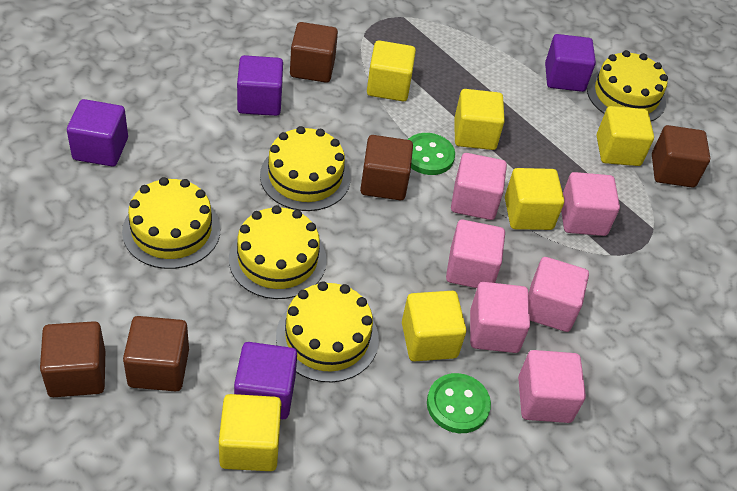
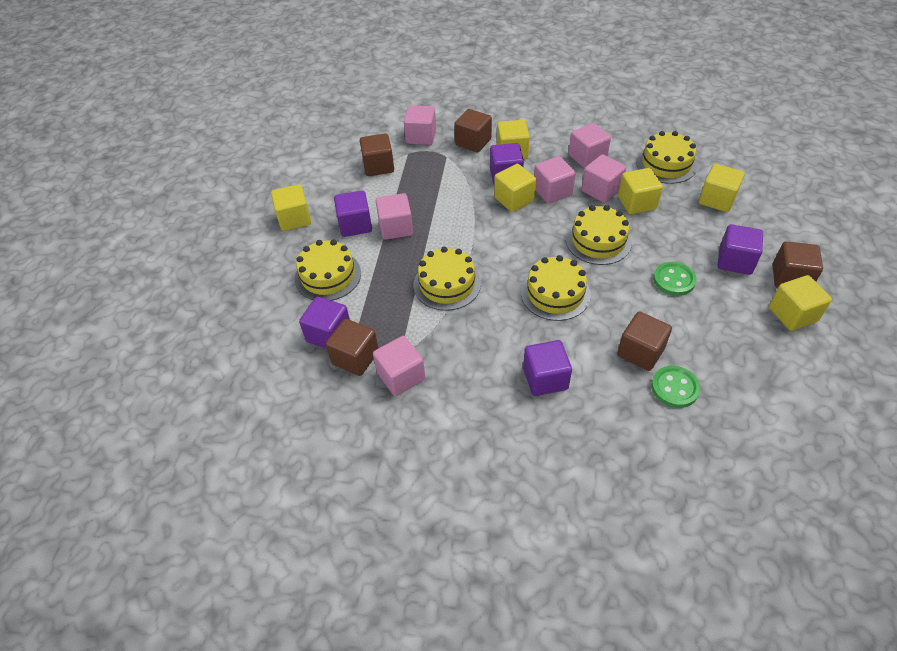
purple cube: 4 -> 5

